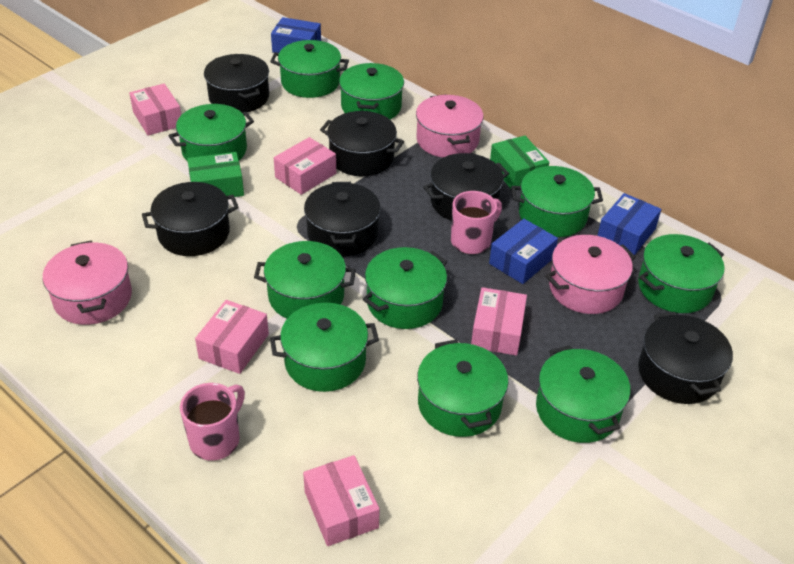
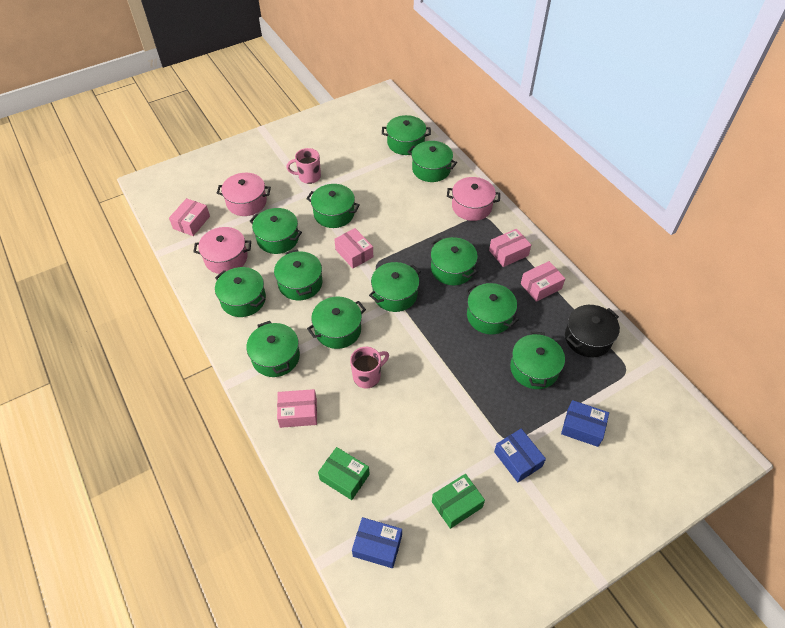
black pot: 6 -> 1
green pot: 10 -> 12

